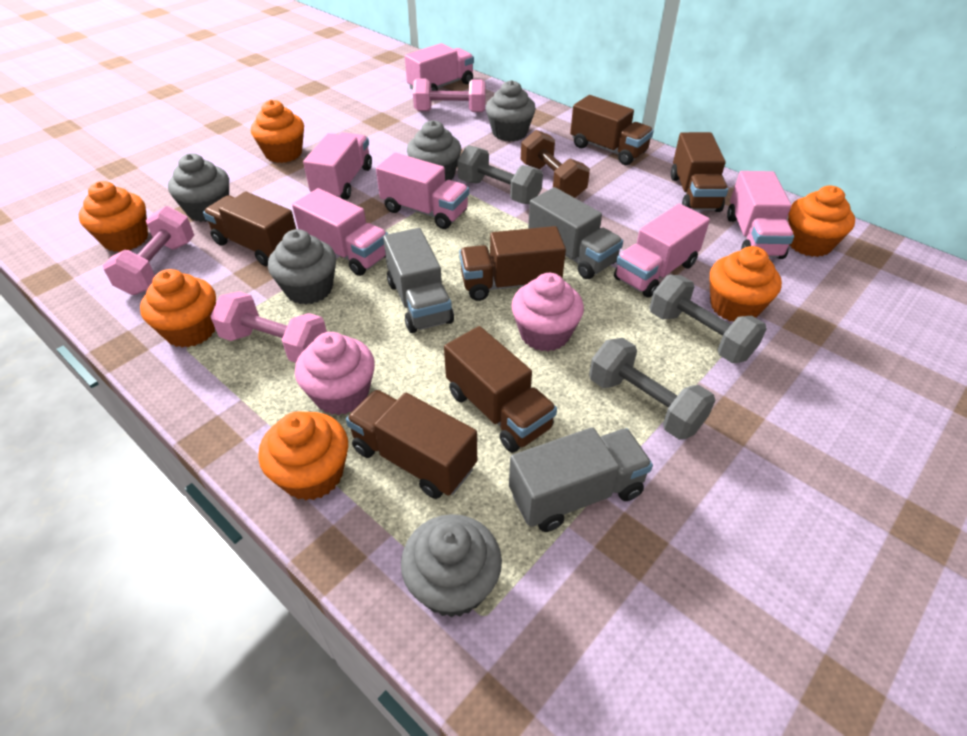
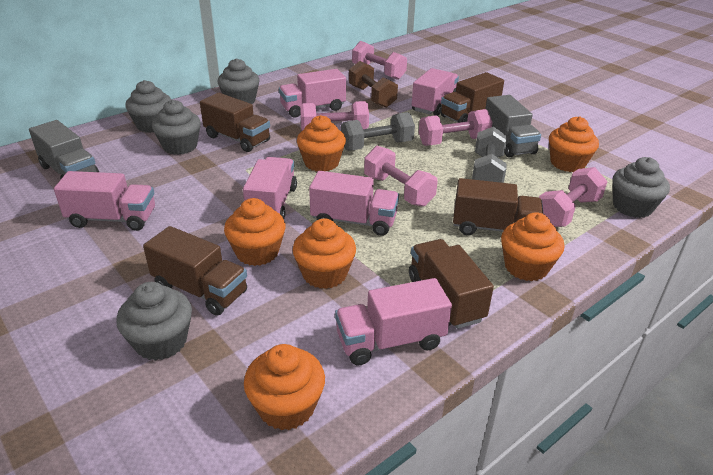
brown truck: 6 -> 5
grey dumbbell: 3 -> 2
grey truck: 3 -> 2
pink cupcake: 2 -> 0
pink dumbbell: 3 -> 5

